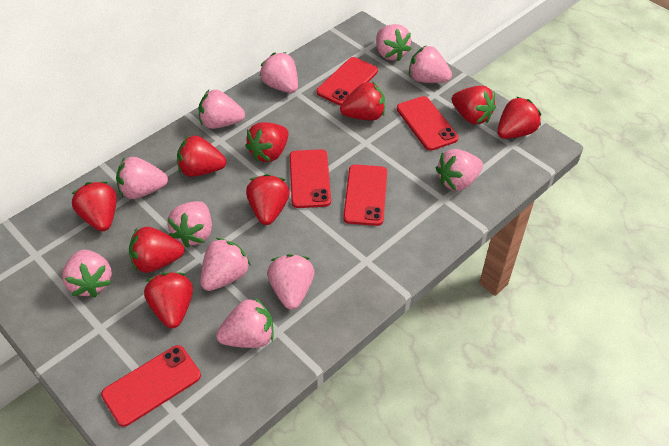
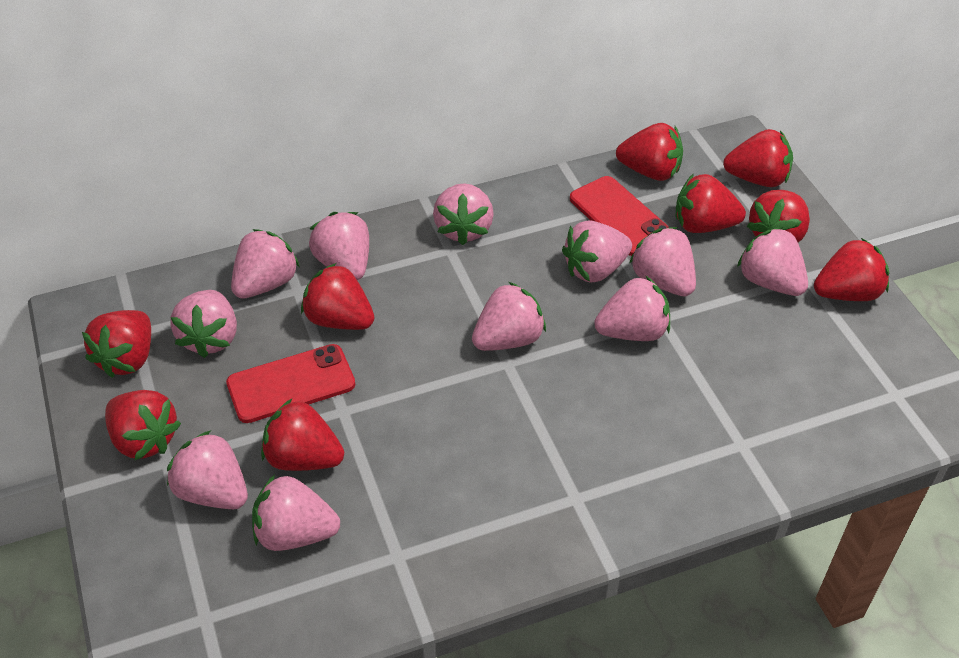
red phone: 5 -> 2

